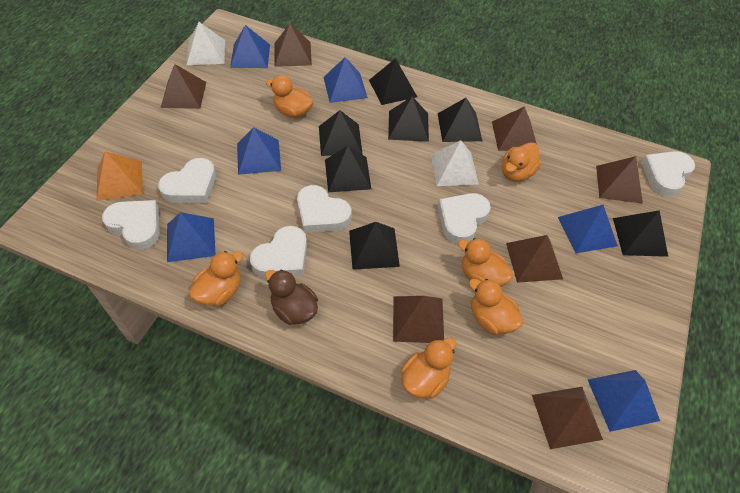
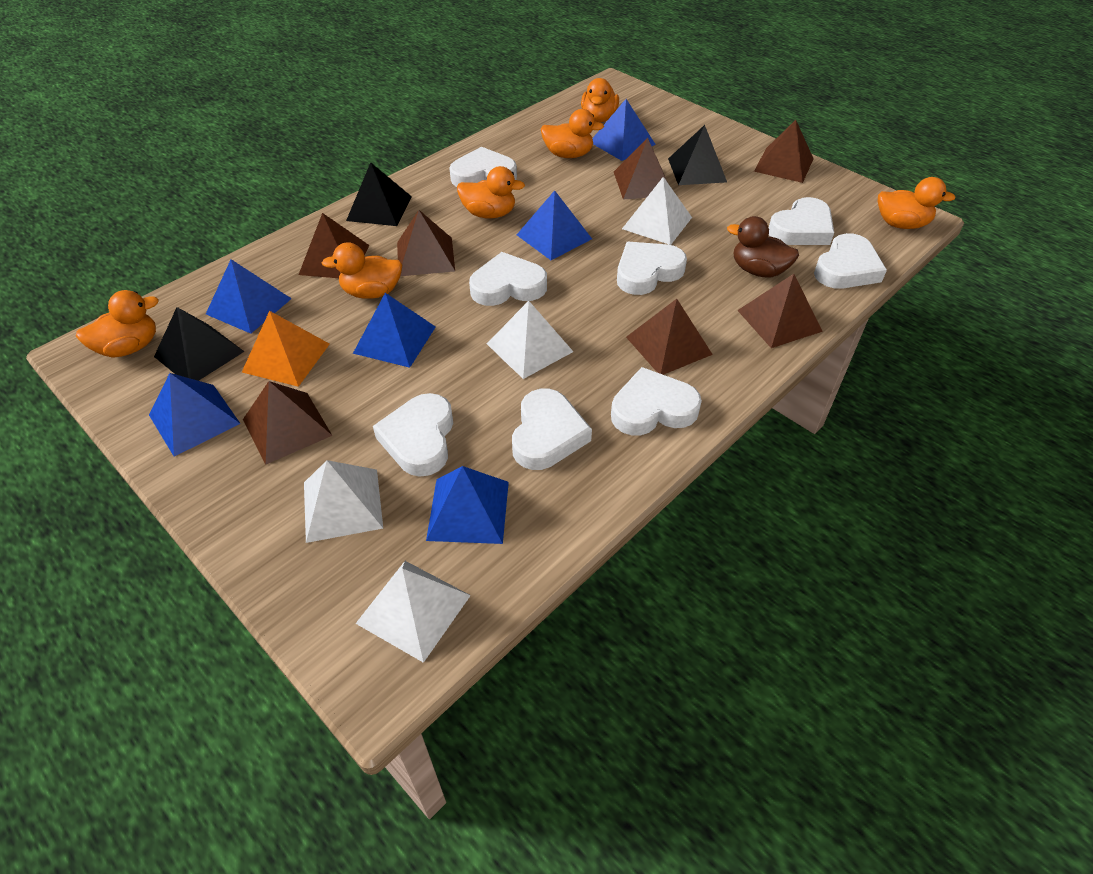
black pyramid: 7 -> 3
white heart: 6 -> 8
white pyramid: 2 -> 4

